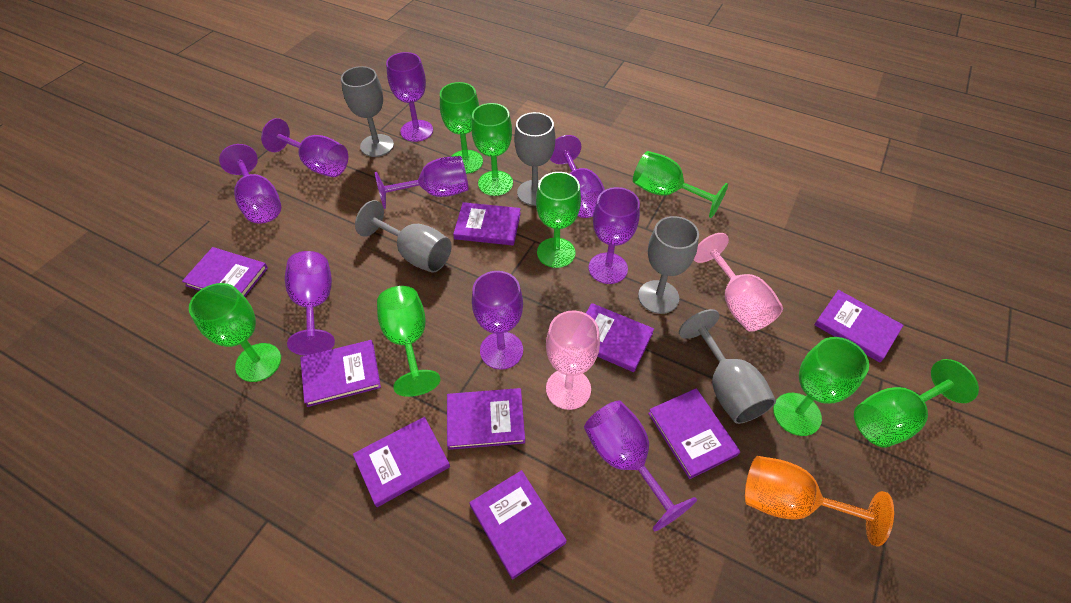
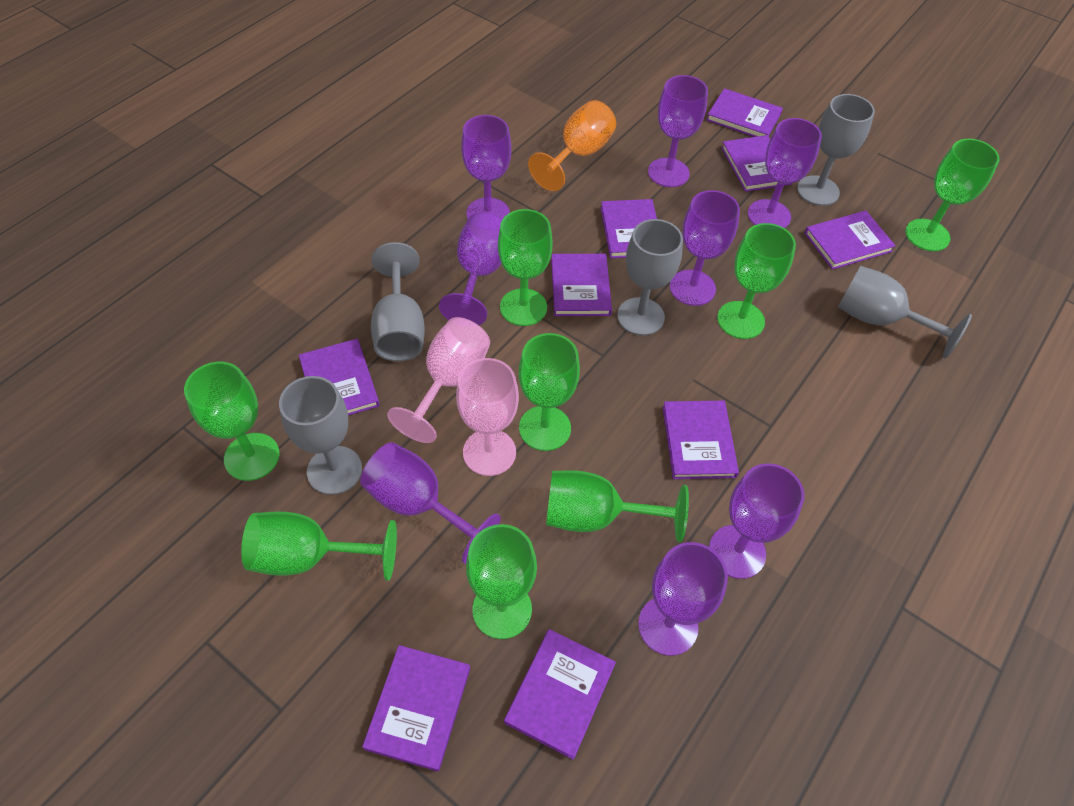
purple goblet: 9 -> 8

